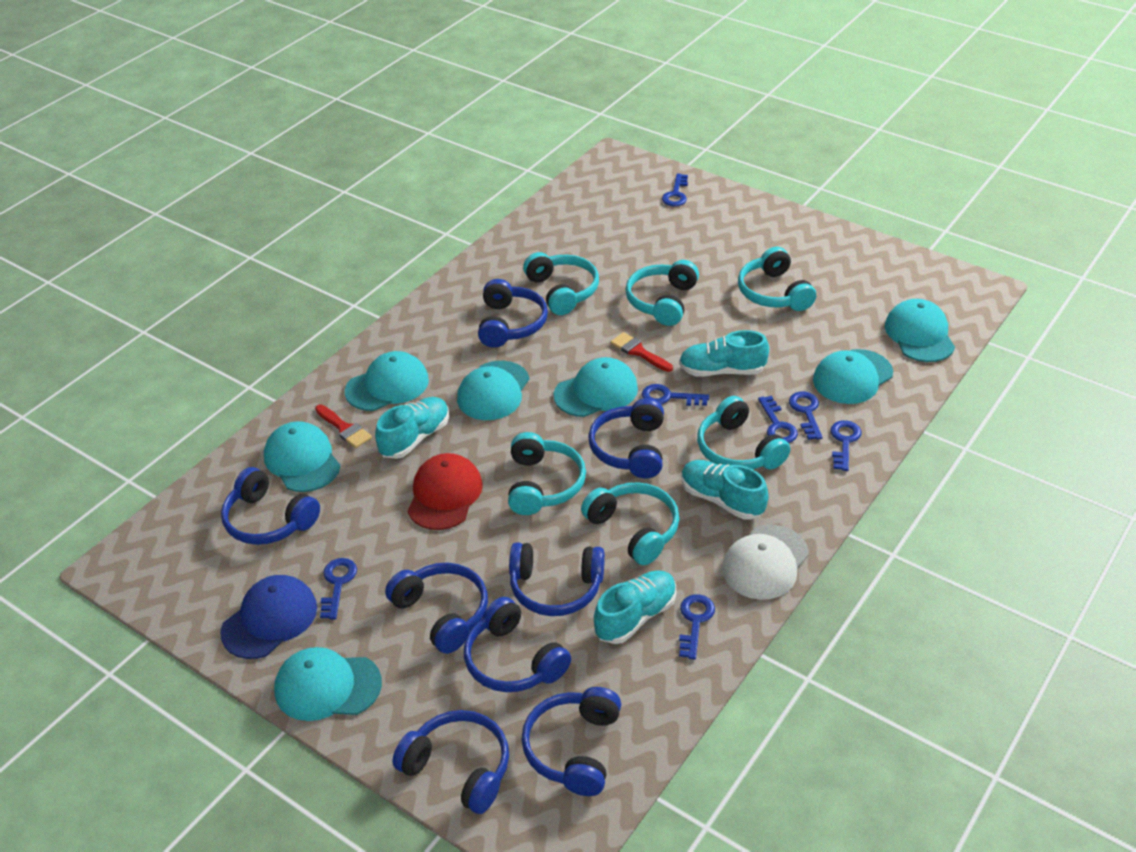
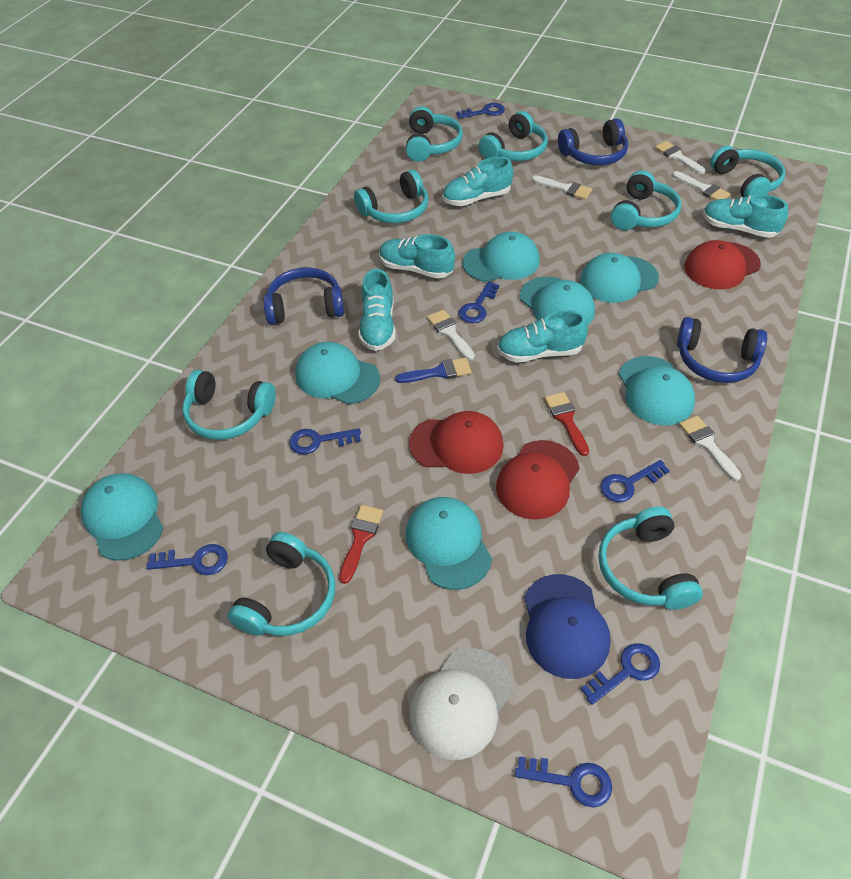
blue brush: 0 -> 1
blue headphones: 8 -> 3
red cap: 1 -> 3
turquoise headphones: 6 -> 8
turquoise shoe: 4 -> 5
white brush: 0 -> 5

